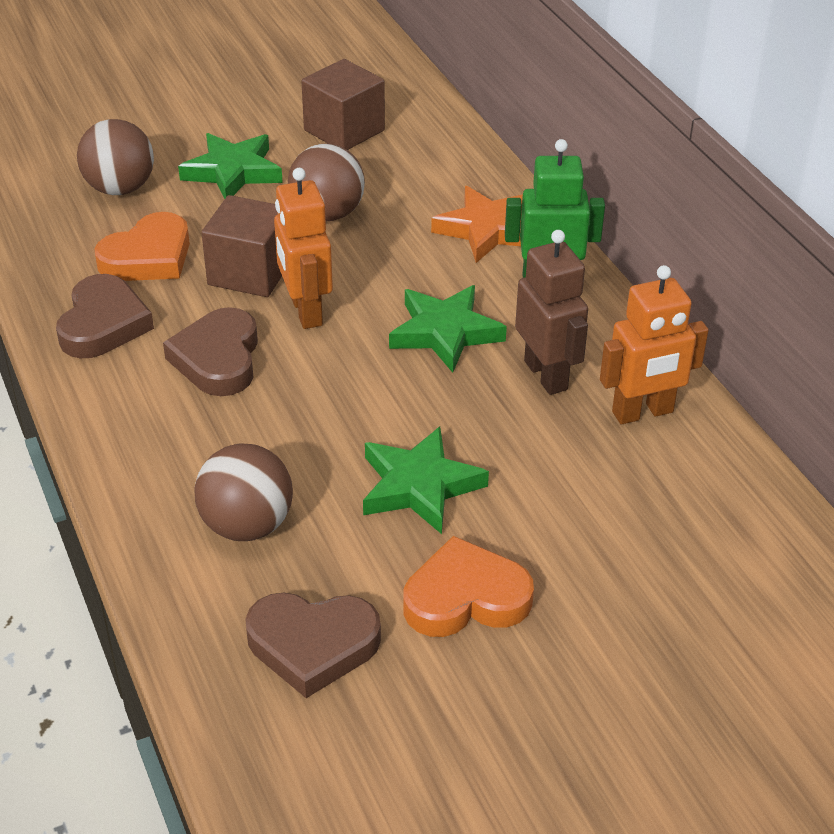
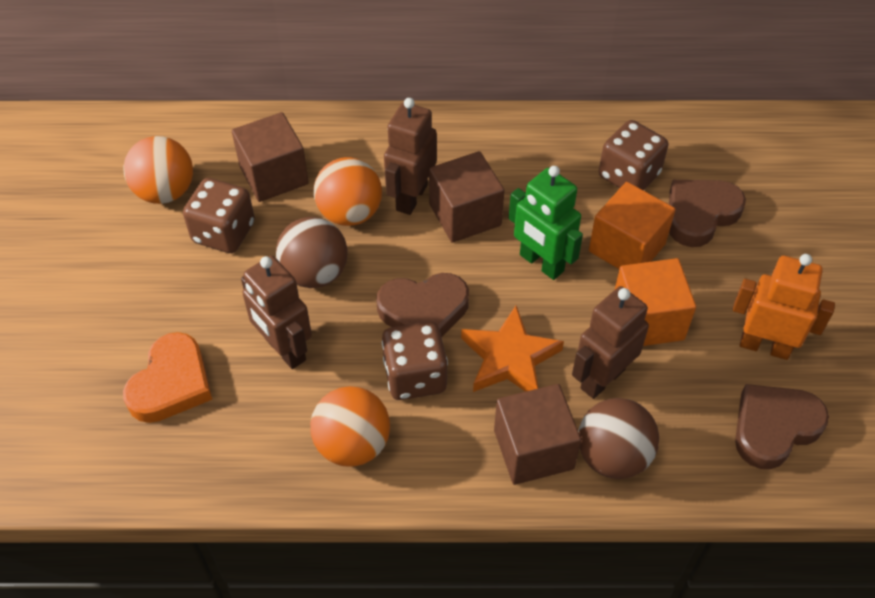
brown ball: 3 -> 2
brown cube: 2 -> 3
brown dice: 0 -> 3
brown robot: 1 -> 3
green star: 3 -> 0
orange ball: 0 -> 3
orange cube: 0 -> 2
orange heart: 2 -> 1
orange robot: 2 -> 1

